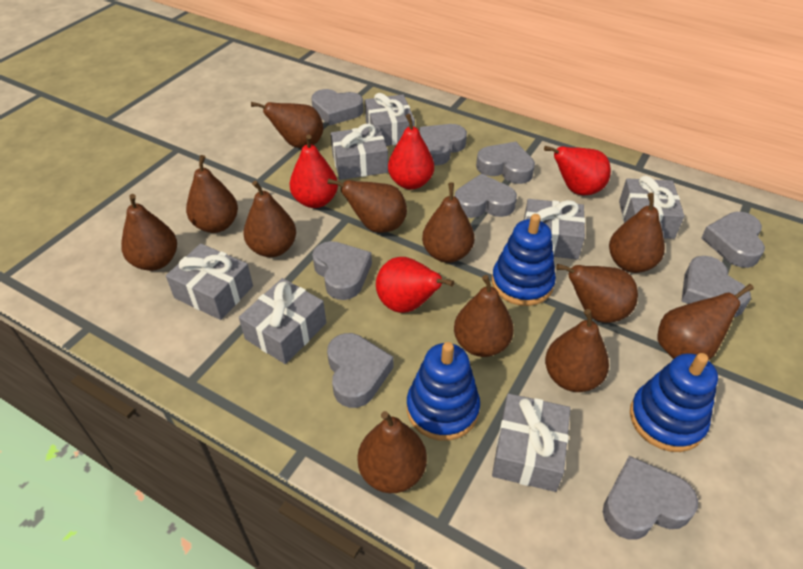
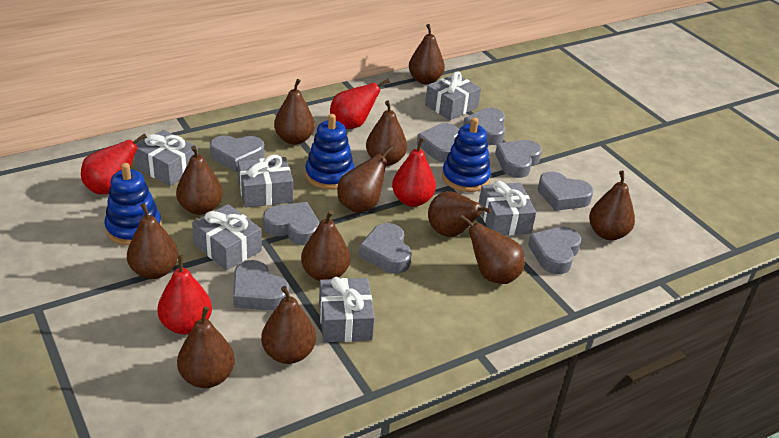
grey gift: 7 -> 6

